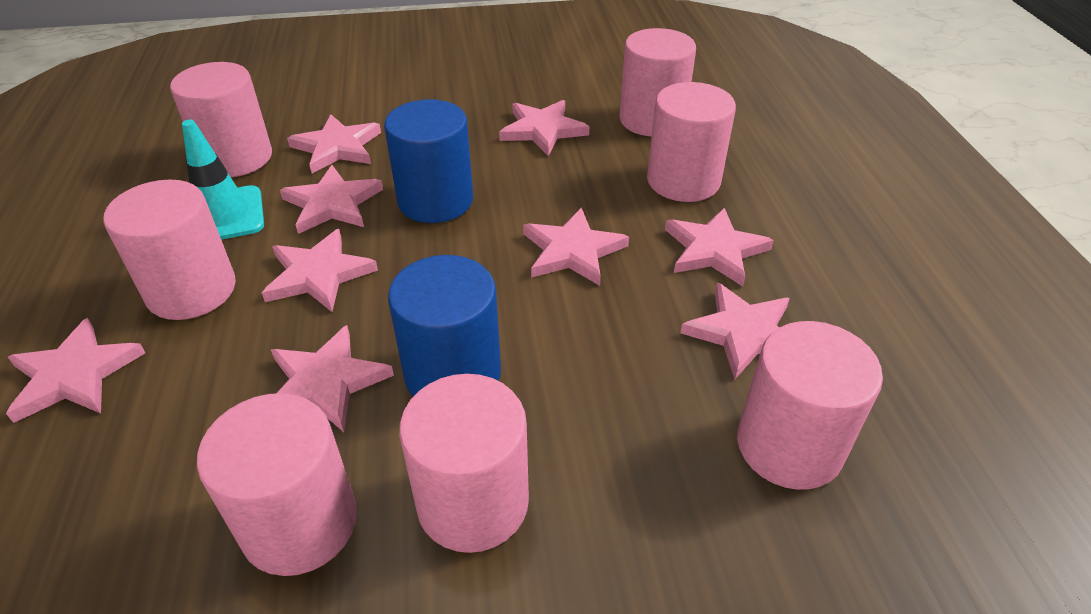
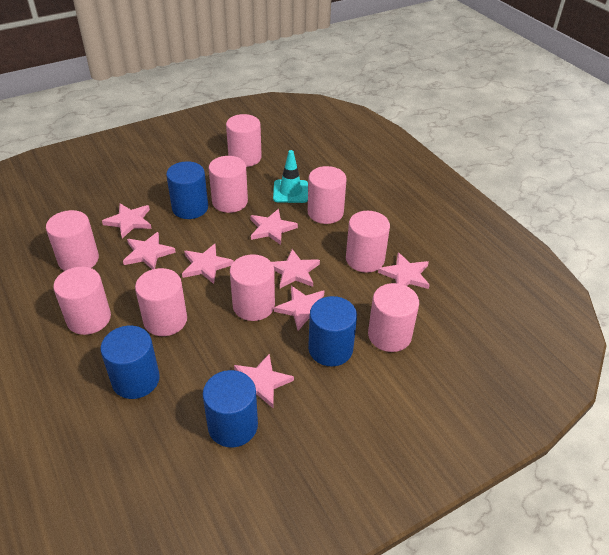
blue cylinder: 2 -> 4
pink cylinder: 7 -> 9
pink star: 9 -> 8

